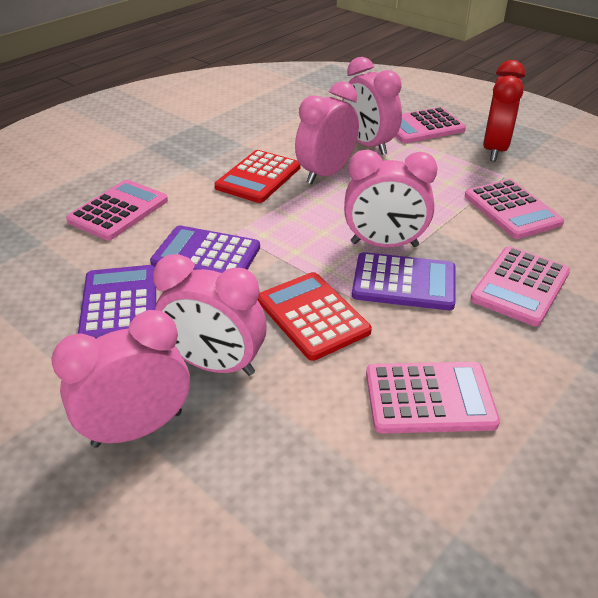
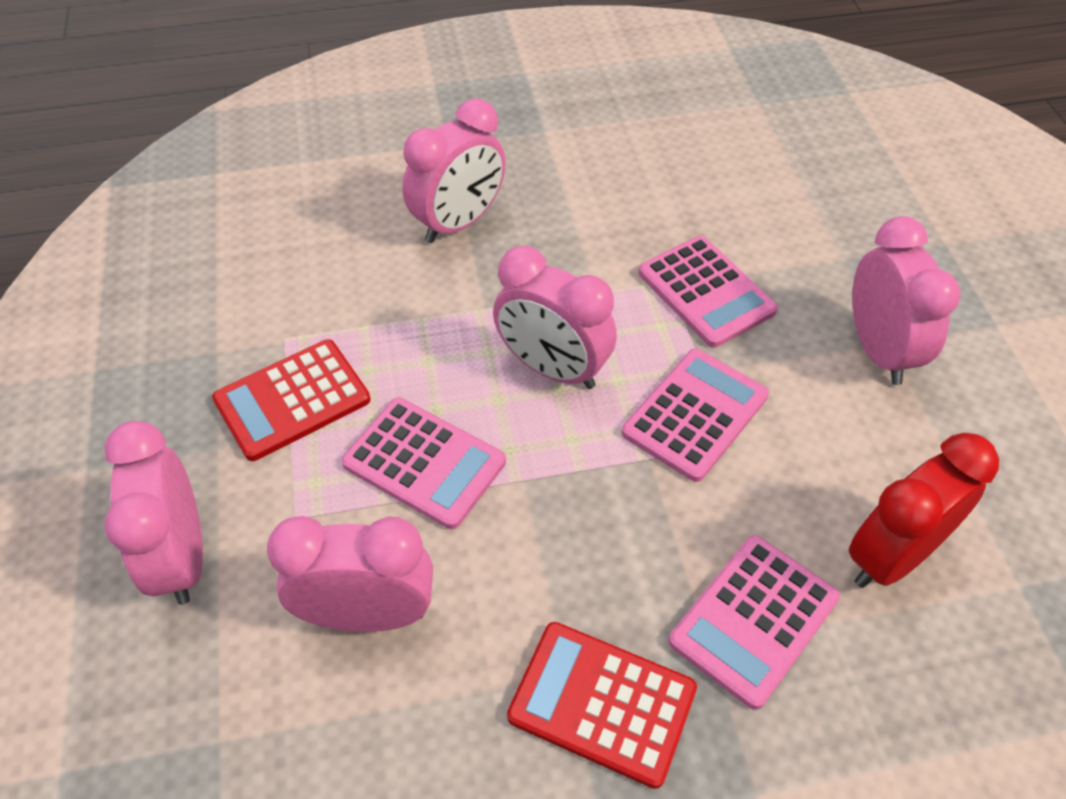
pink calculator: 5 -> 4
purple calculator: 3 -> 0

